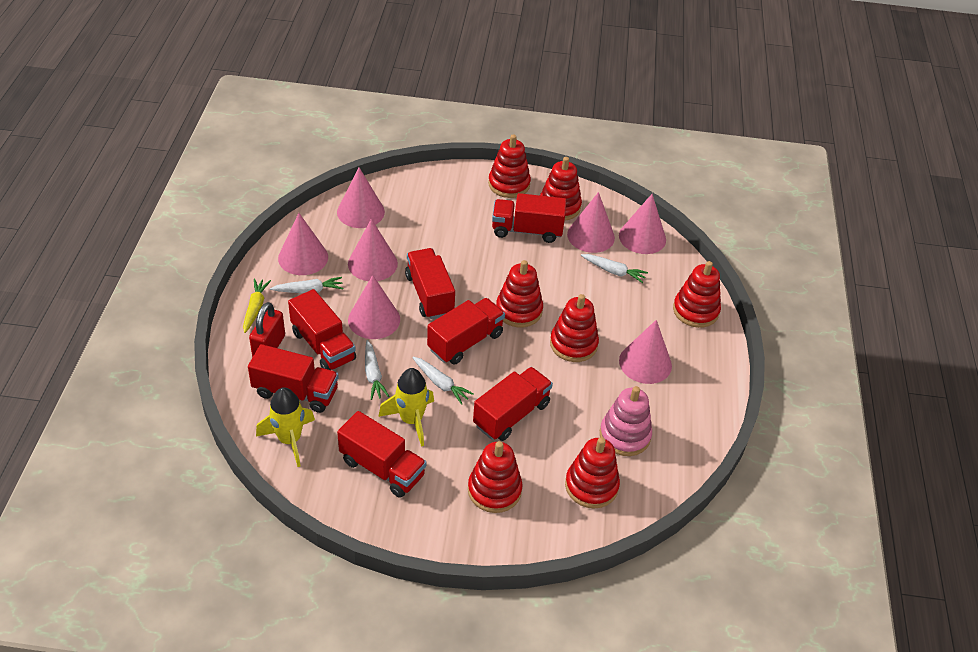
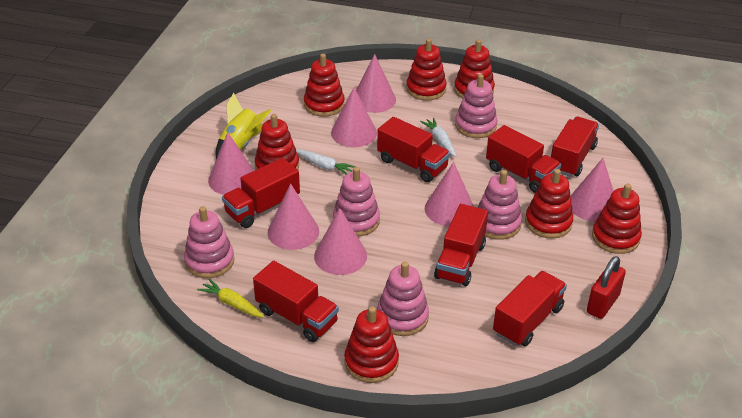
pink stacking toy: 1 -> 5
white carrot: 4 -> 2
yellow rocket: 2 -> 1

